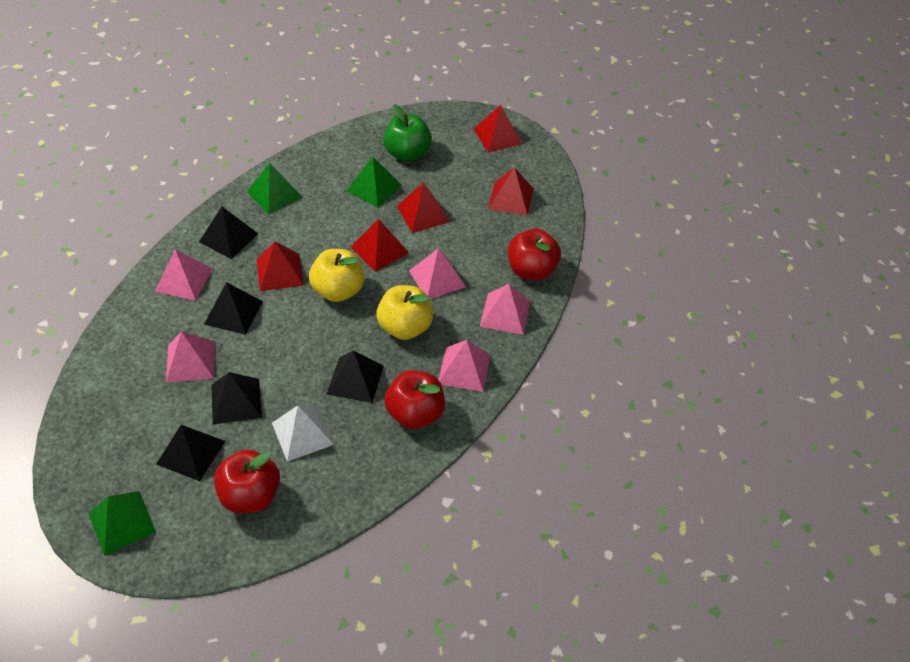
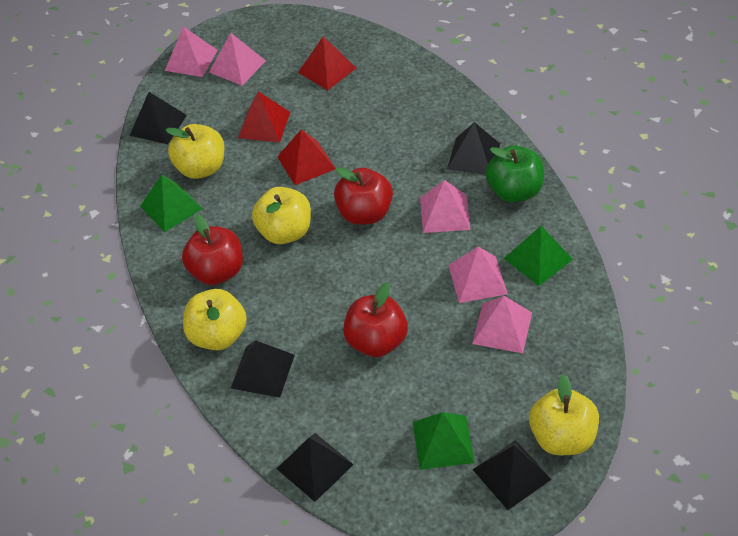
red pyramid: 5 -> 3
white pyramid: 1 -> 0
yellow apple: 2 -> 4

